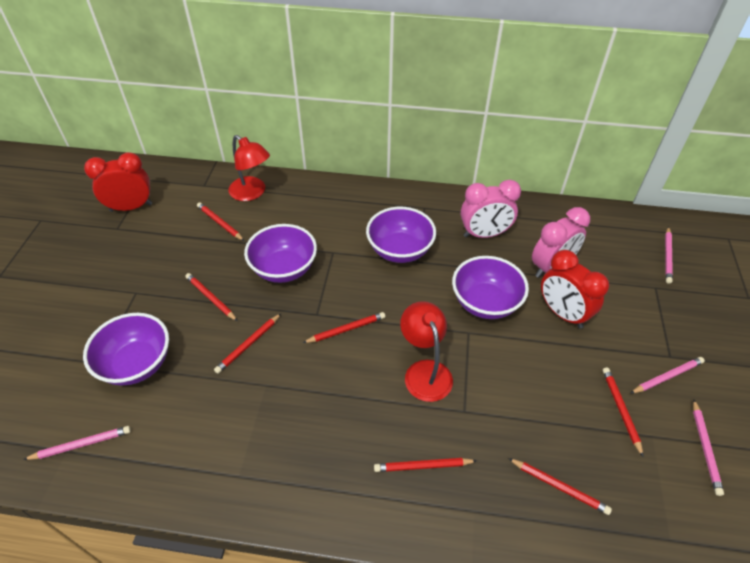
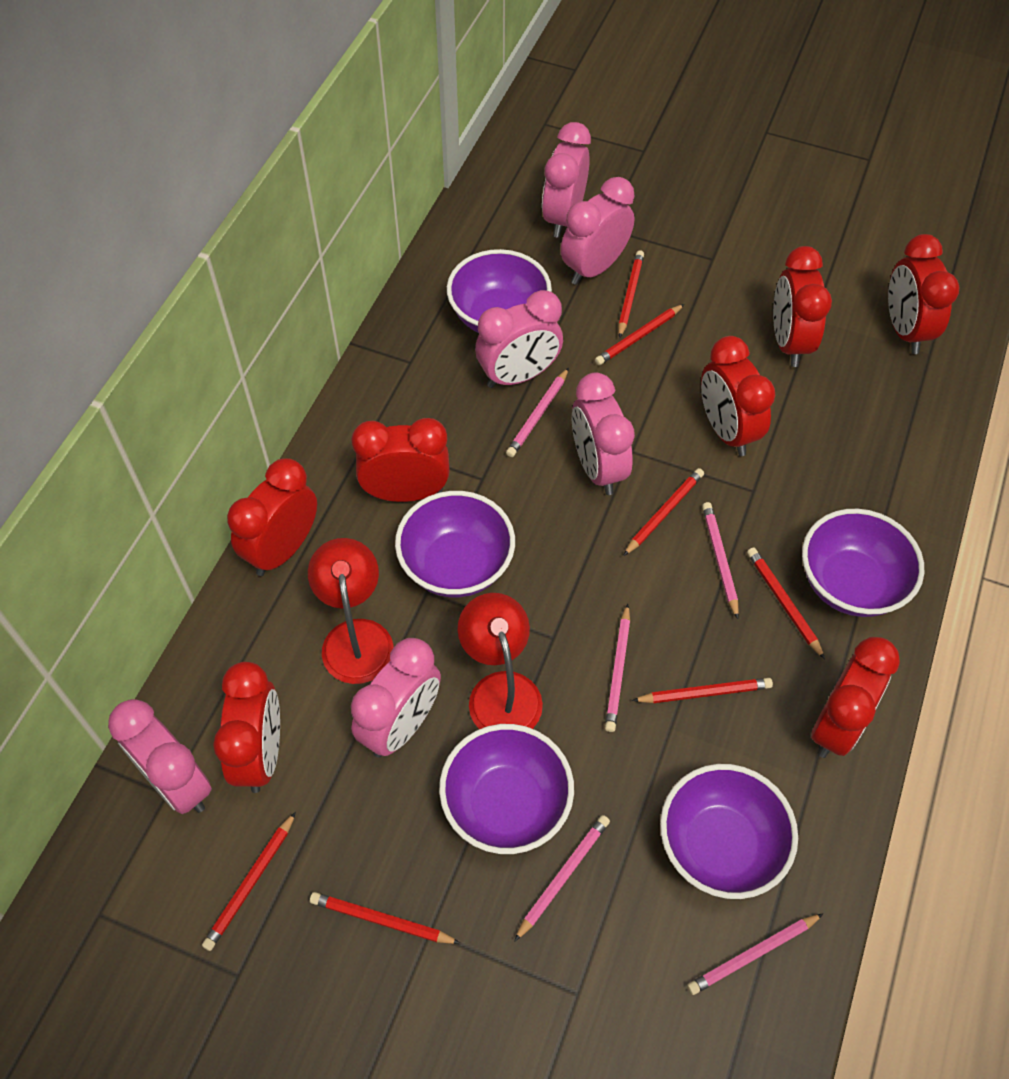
pink clock: 2 -> 6
pink pencil: 4 -> 5
purple bowl: 4 -> 5
red clock: 2 -> 7

